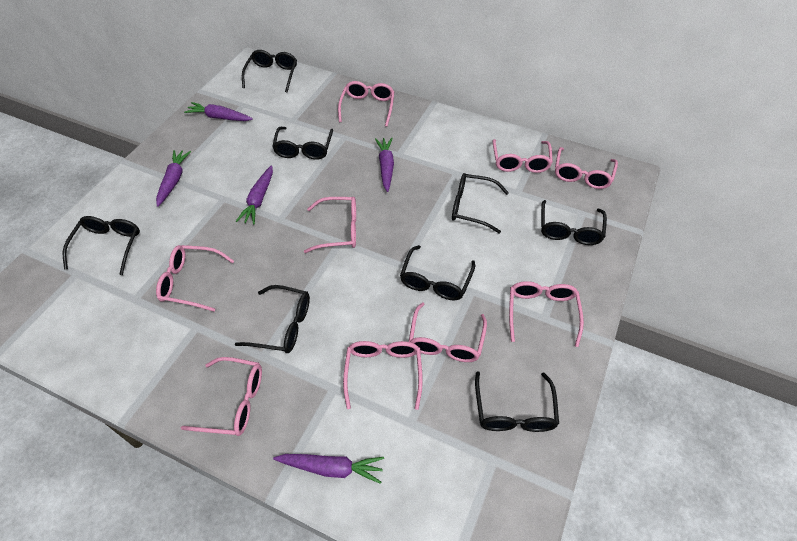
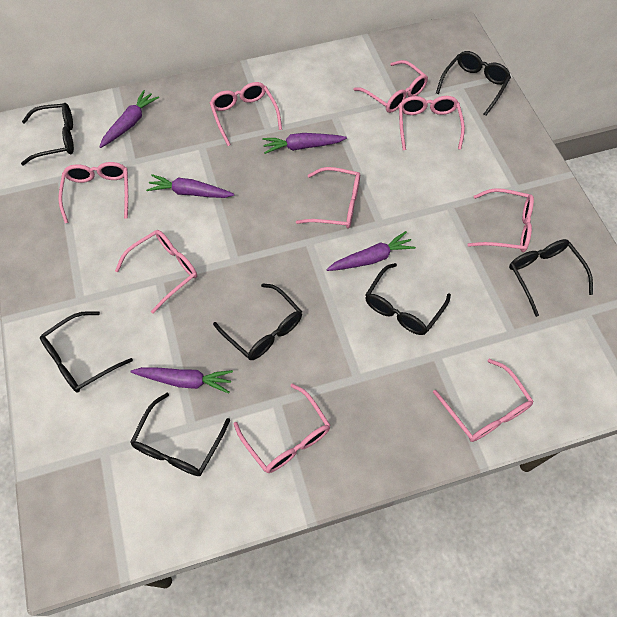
black glasses: 8 -> 7

